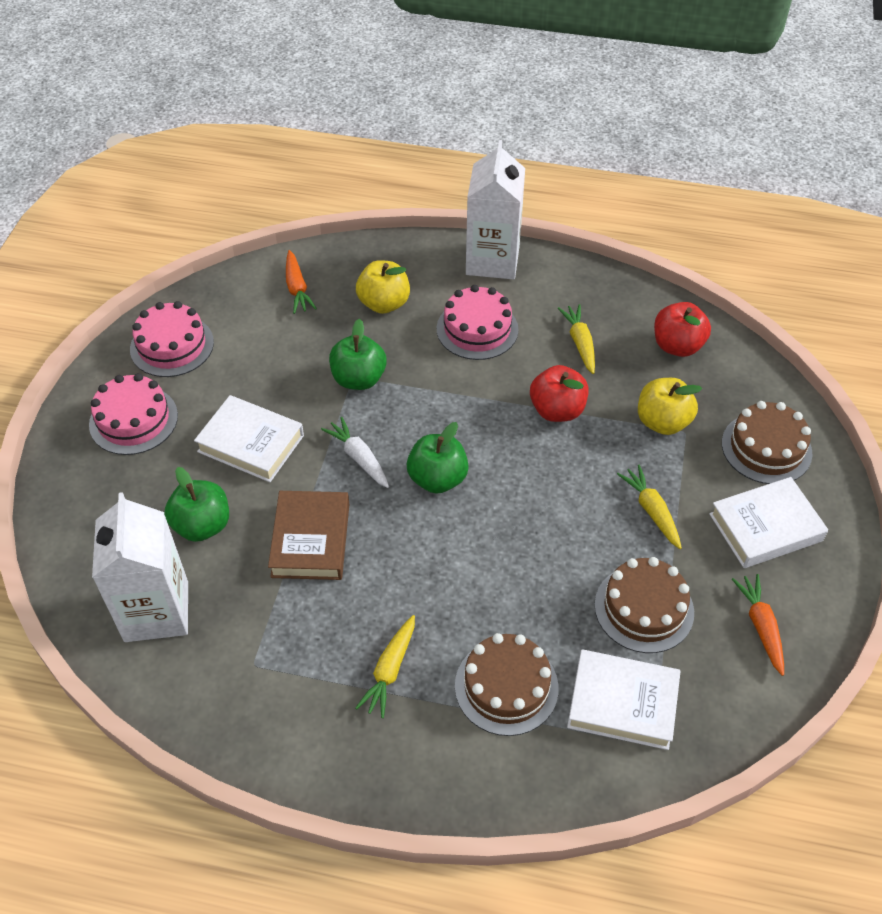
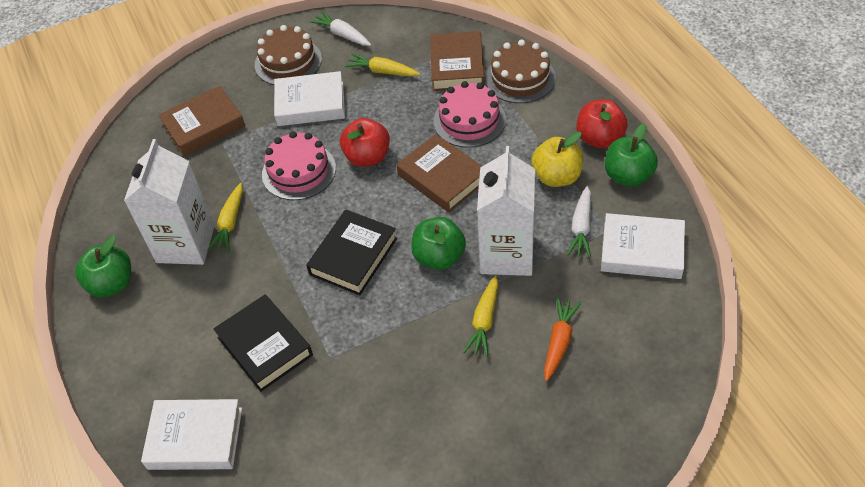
black book: 0 -> 2
brown book: 1 -> 3
brown cake: 3 -> 2
orange carrot: 2 -> 1
pink cake: 3 -> 2
white carrot: 1 -> 2
yellow apple: 2 -> 1

